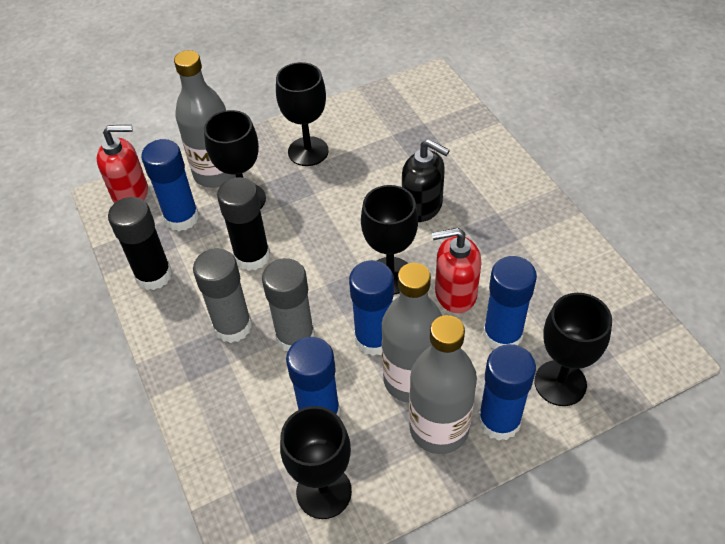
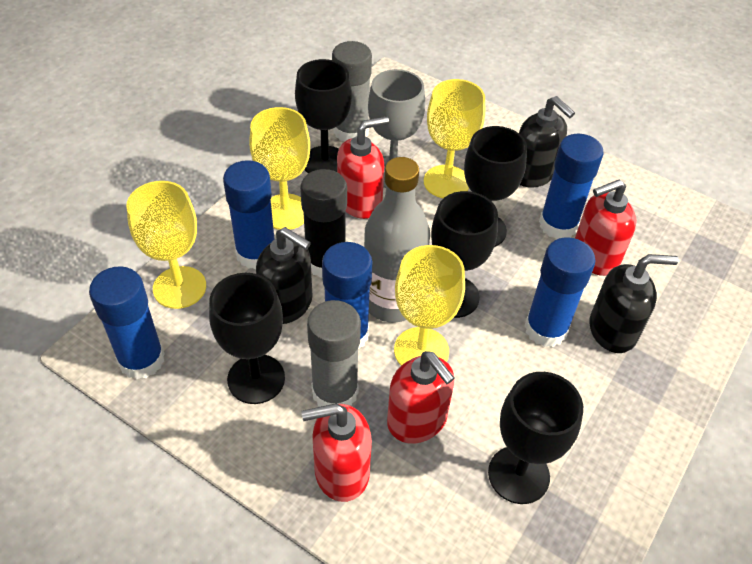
black glue stick: 2 -> 1
black soap dispenser: 1 -> 3
grey bottle: 3 -> 1
grey goblet: 0 -> 1
red soap dispenser: 2 -> 4
yellow goblet: 0 -> 4

